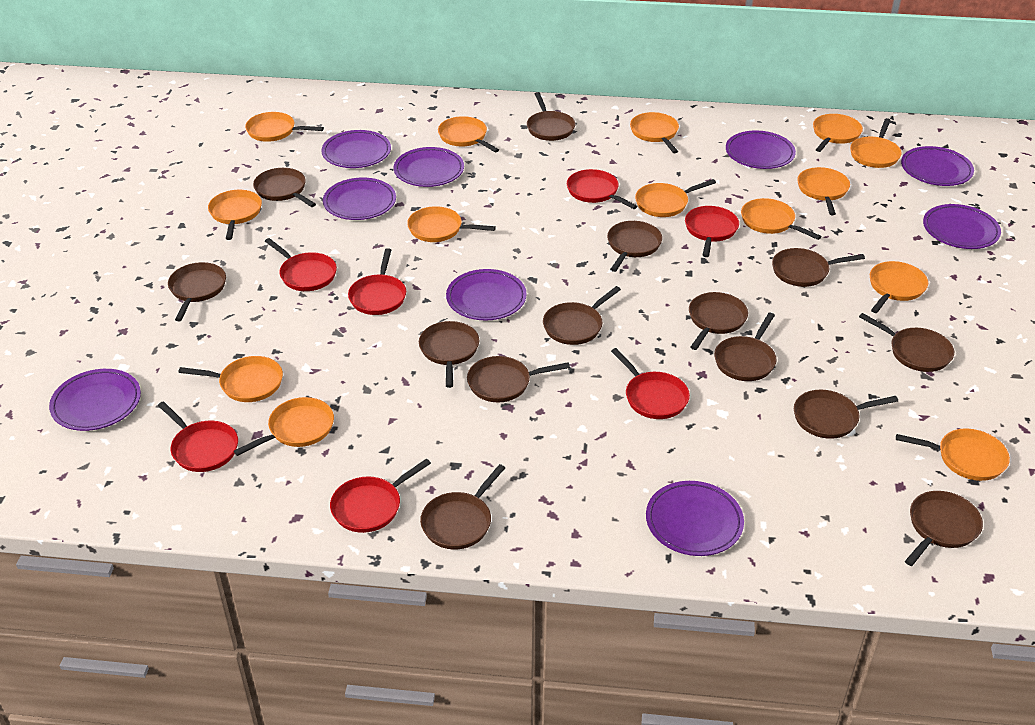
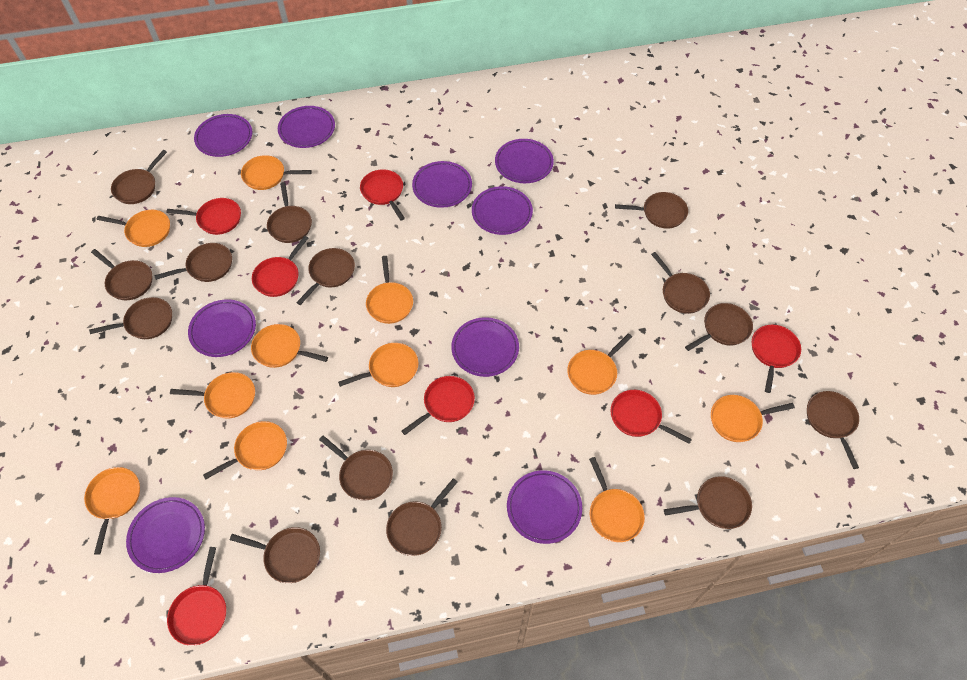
orange pan: 14 -> 11

